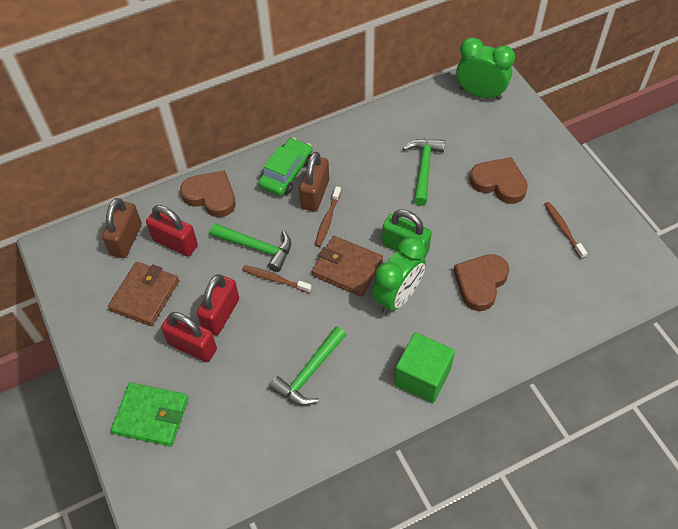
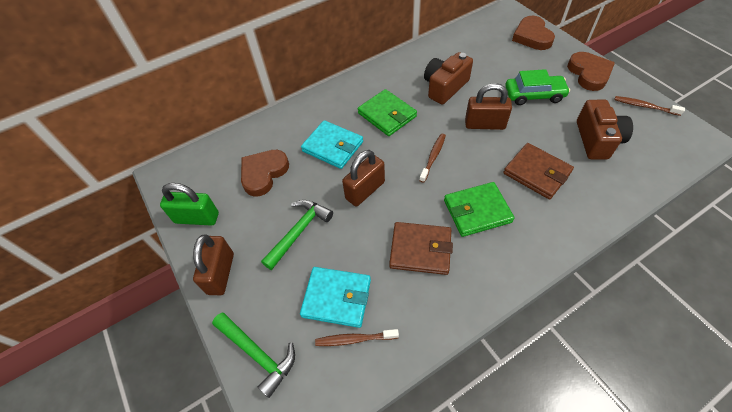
brown camera: 0 -> 2
brown padlock: 2 -> 3
green clock: 2 -> 0
green cube: 1 -> 0
green hammer: 3 -> 2
green wallet: 1 -> 2
red padlock: 3 -> 0
turquoise wallet: 0 -> 2

